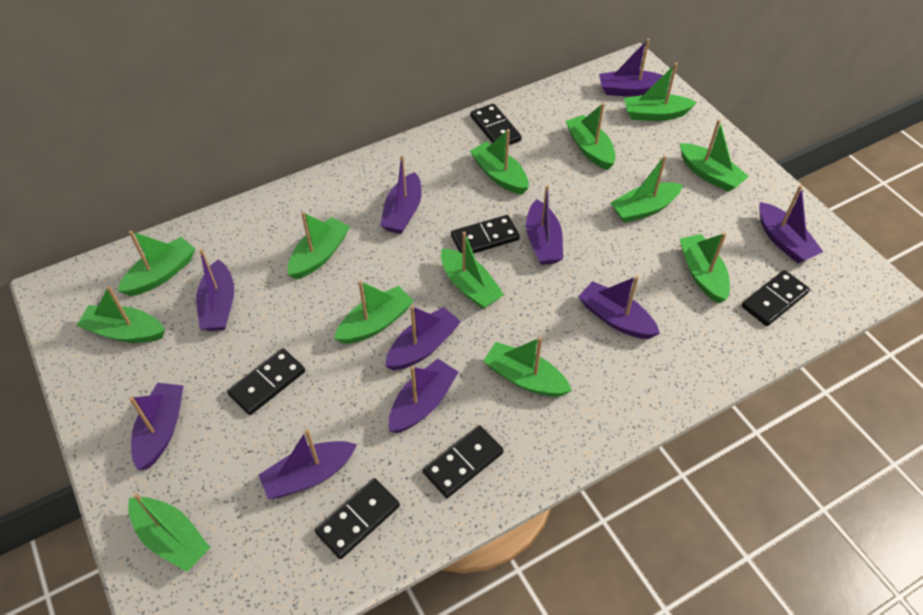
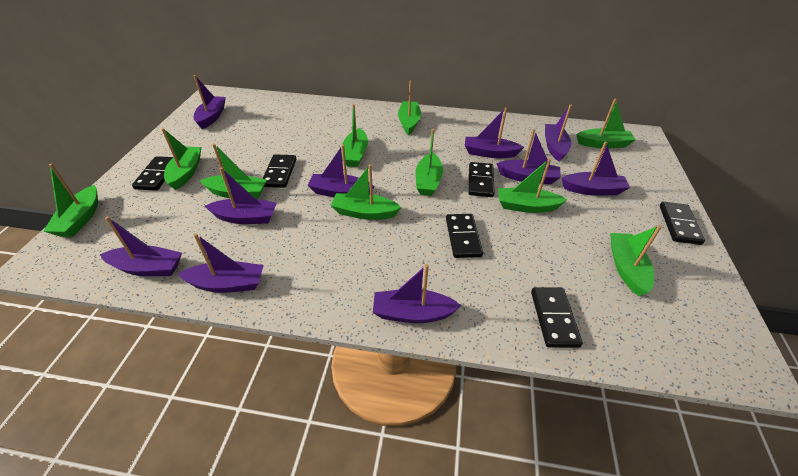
green boat: 13 -> 10

